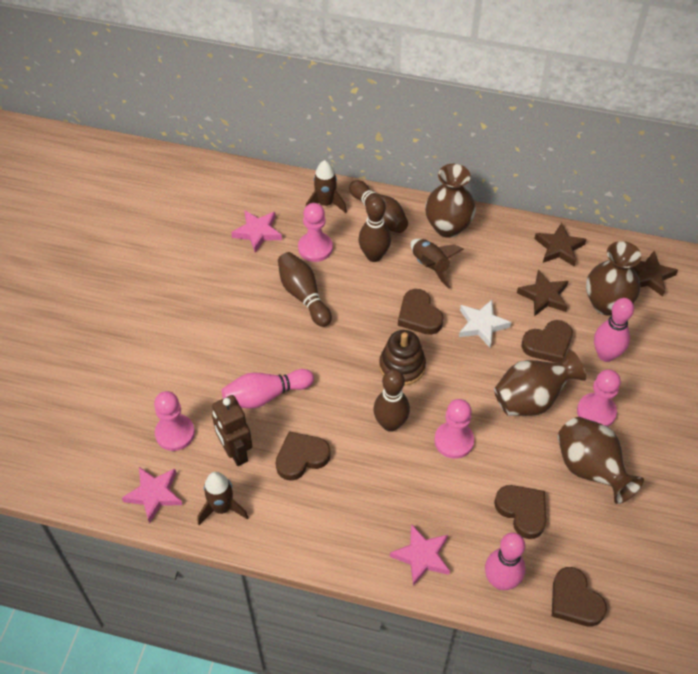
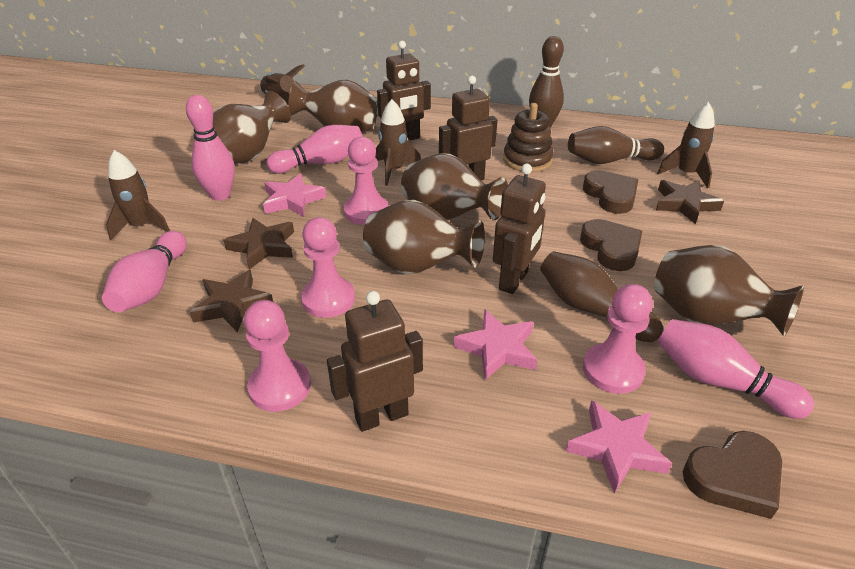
brown bowling pin: 4 -> 3
brown heart: 5 -> 3
brown robot: 1 -> 4
brown rocket: 3 -> 4
brown vase: 4 -> 5
pink bowling pin: 3 -> 4
white star: 1 -> 0

